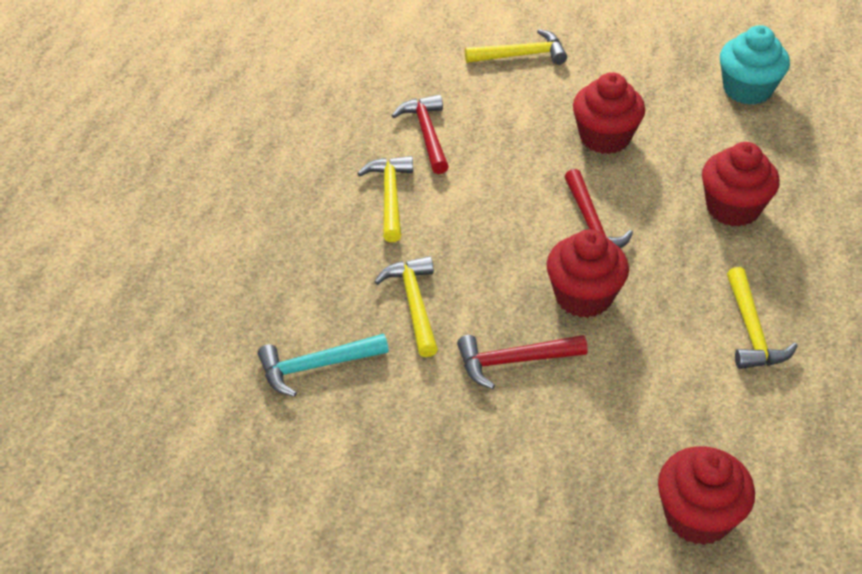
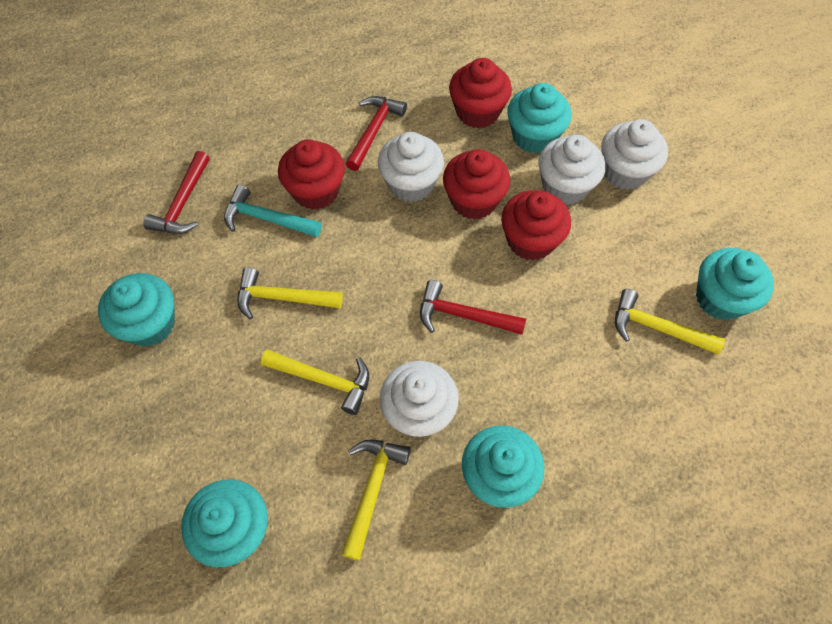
turquoise cupcake: 1 -> 5
white cupcake: 0 -> 4

